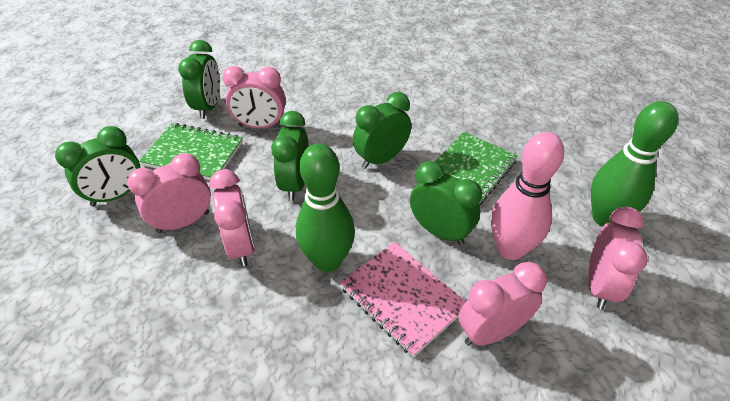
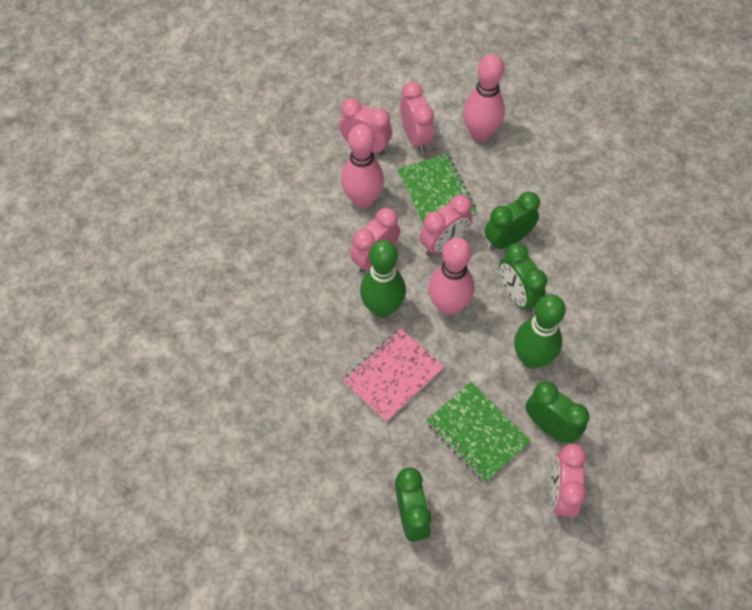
green clock: 5 -> 4
pink bowling pin: 1 -> 3

